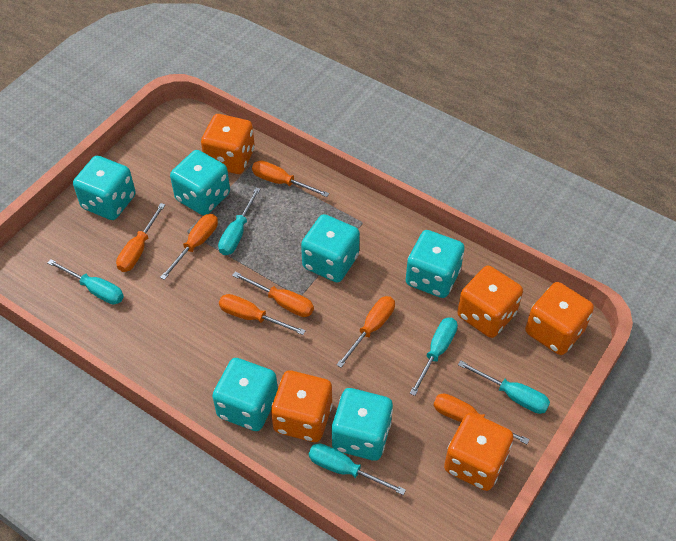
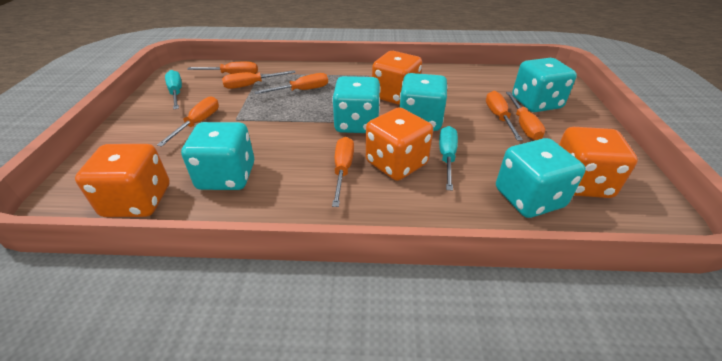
orange dice: 5 -> 4
turquoise dice: 6 -> 5
turquoise screwdriver: 5 -> 2

